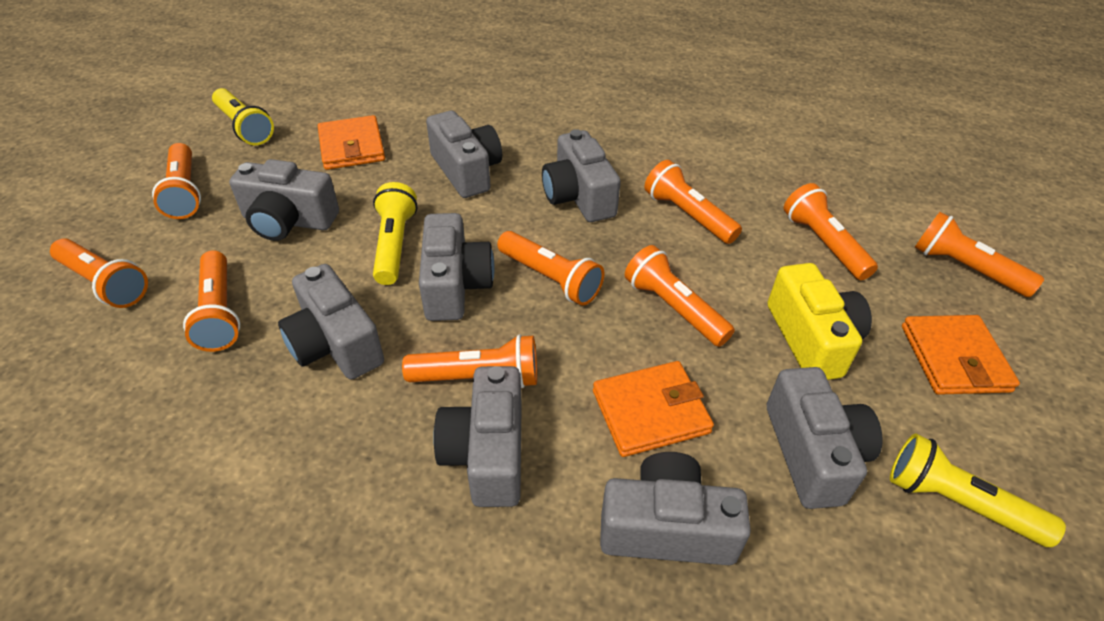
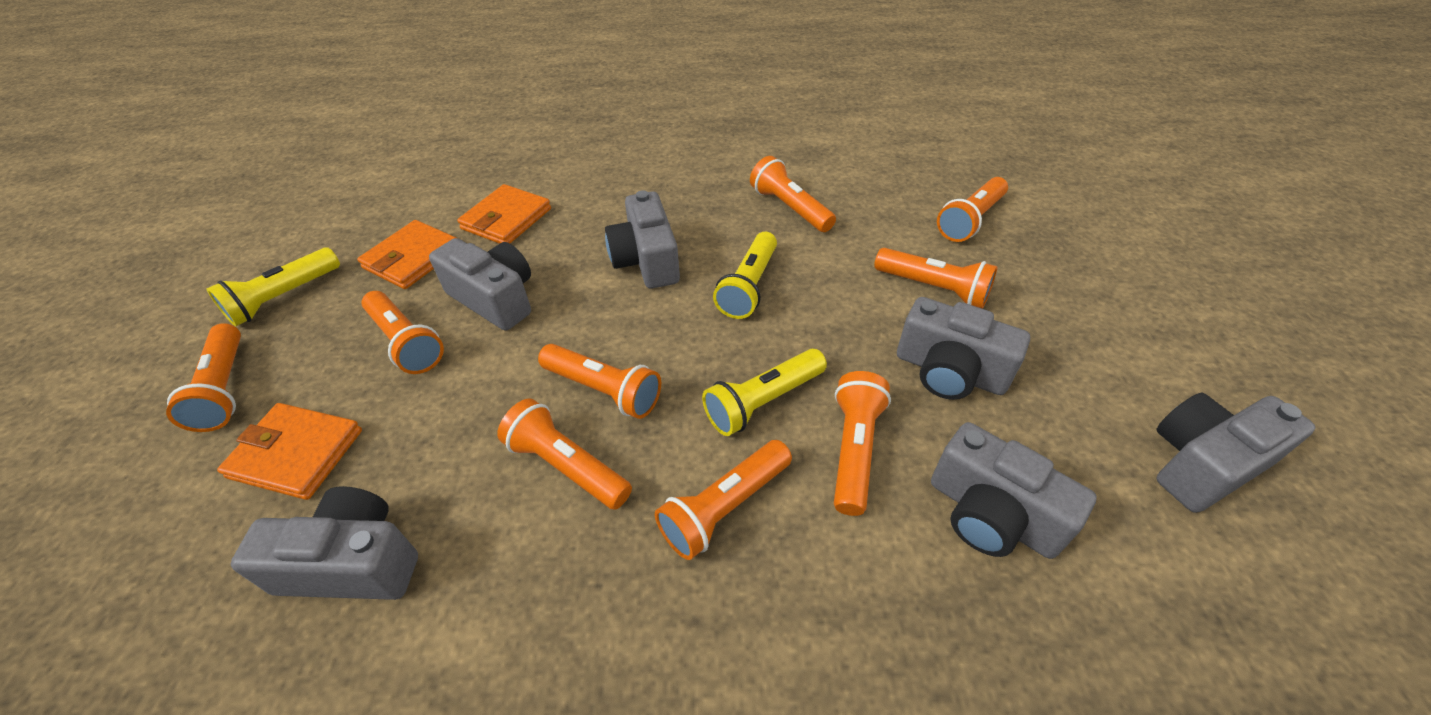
grey camera: 8 -> 6
yellow camera: 1 -> 0

